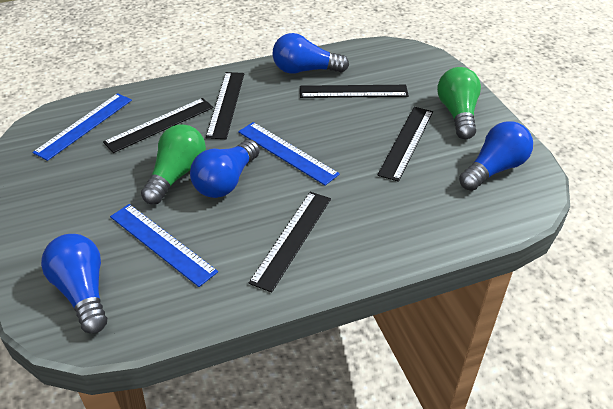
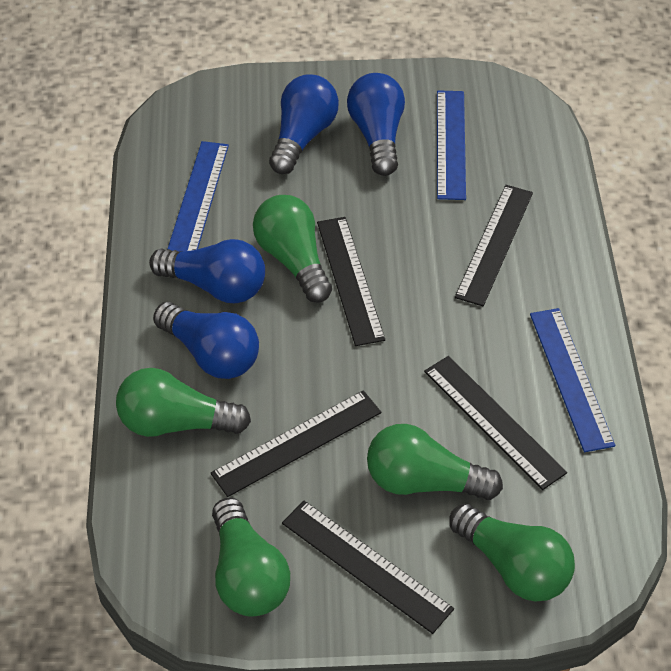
green light bulb: 2 -> 5

